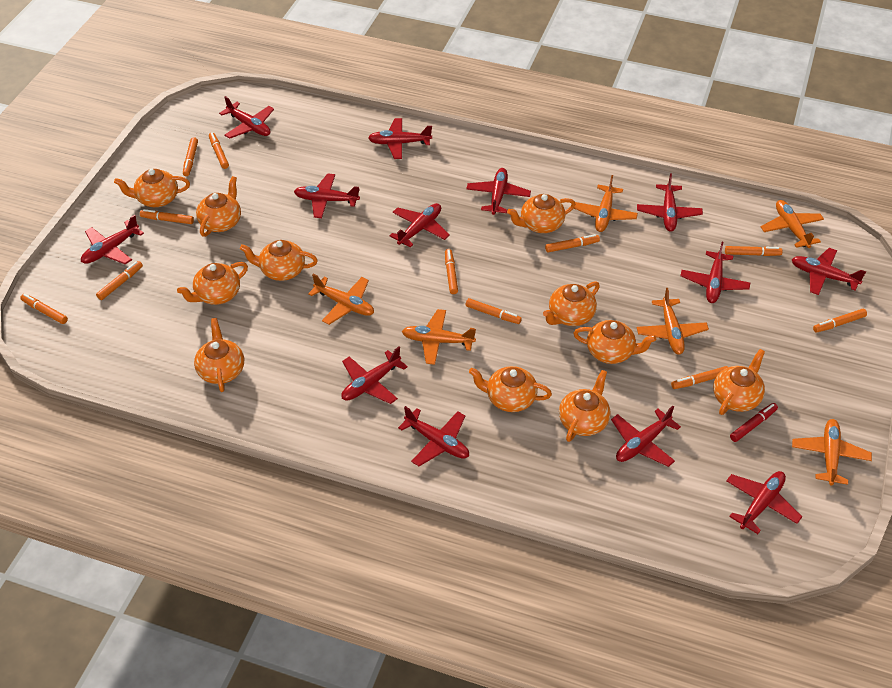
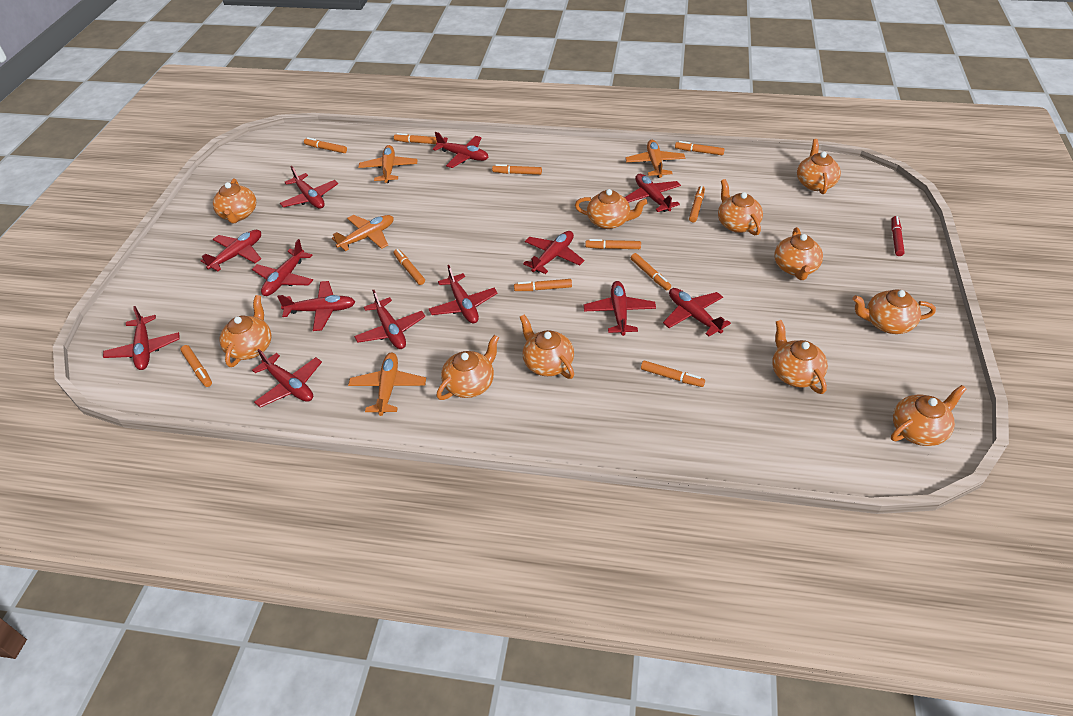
orange plane: 6 -> 4

